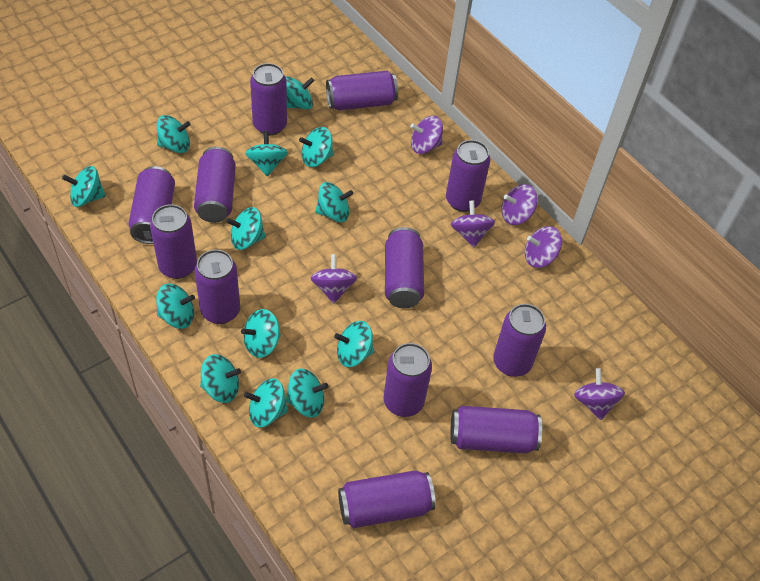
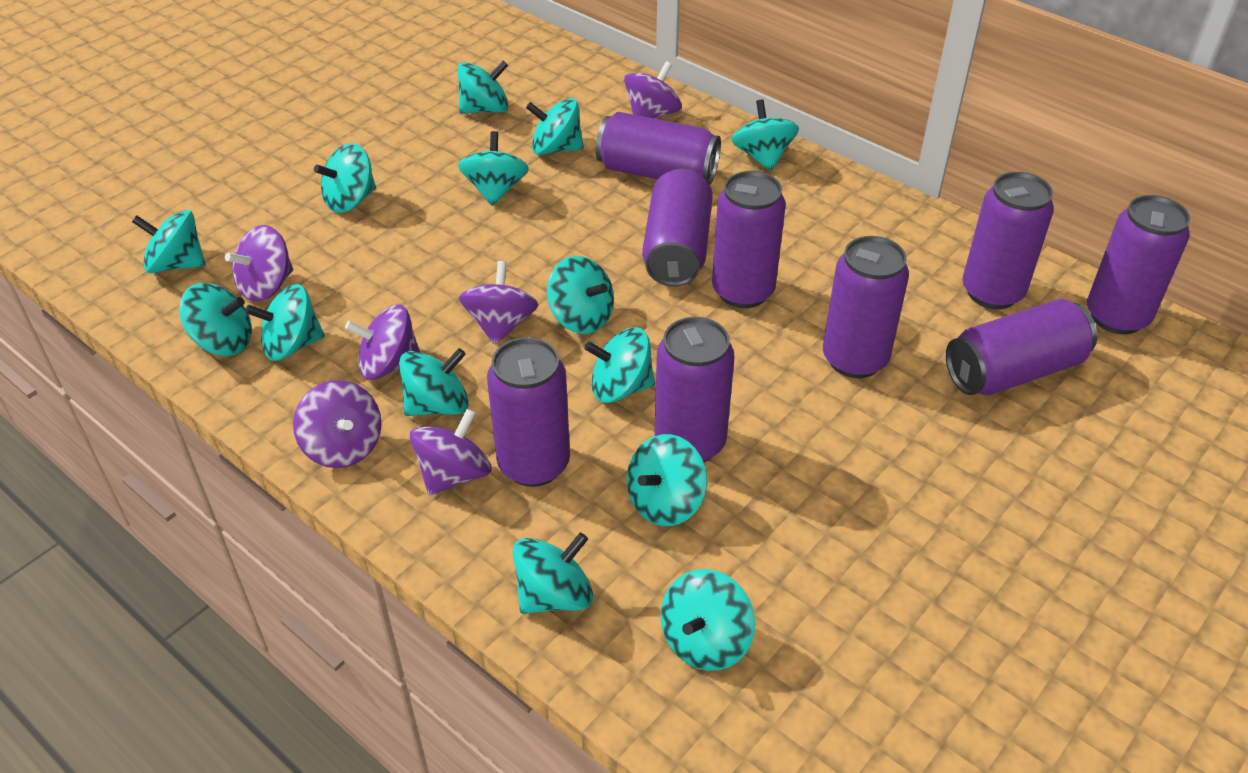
purple can: 12 -> 9
turquoise spinning top: 13 -> 14

